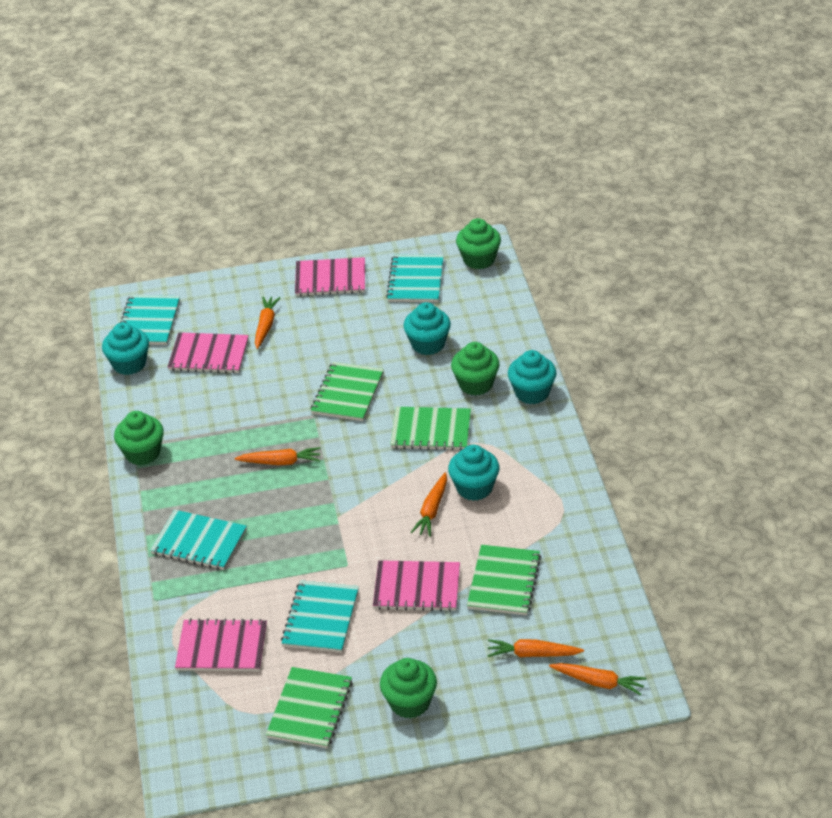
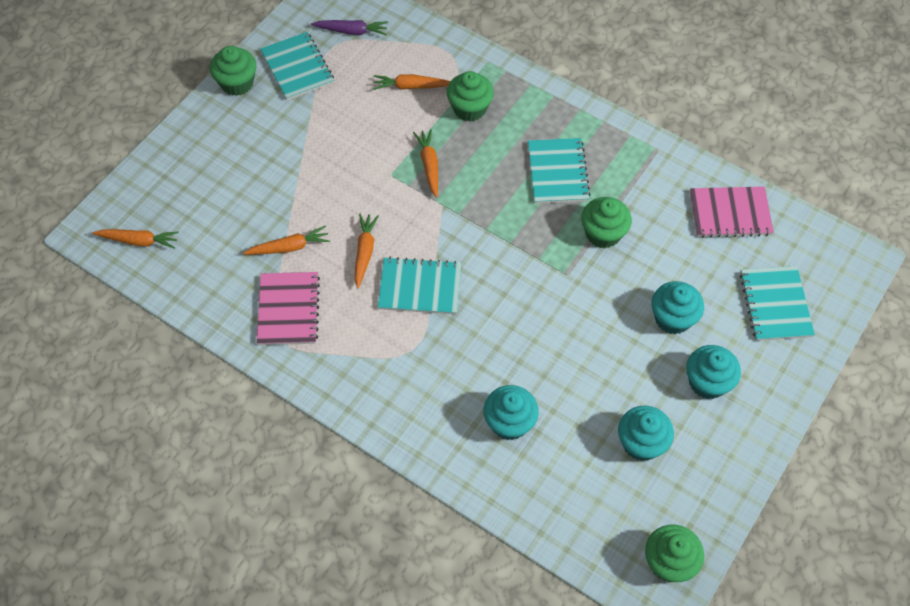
green notebook: 4 -> 0
pink notebook: 4 -> 2
purple carrot: 0 -> 1

